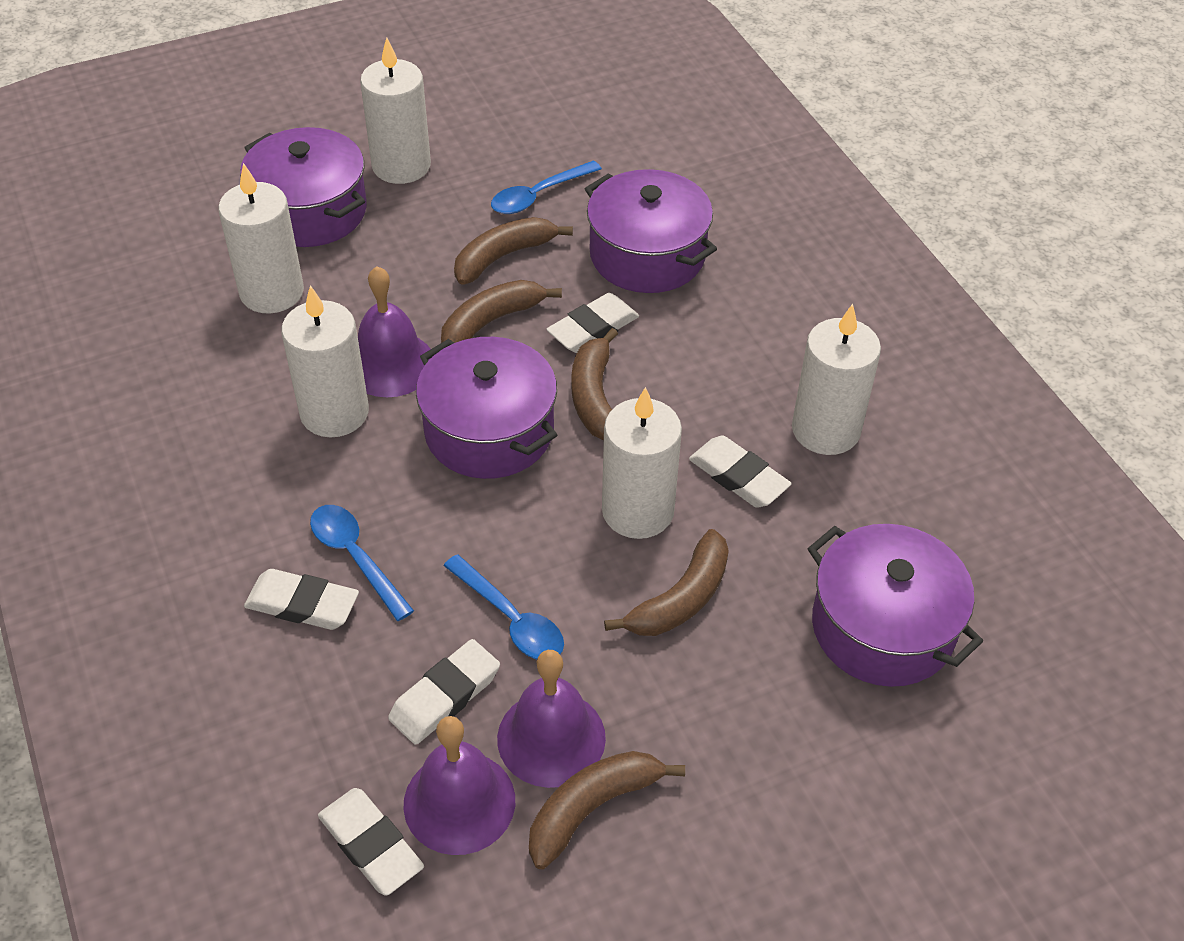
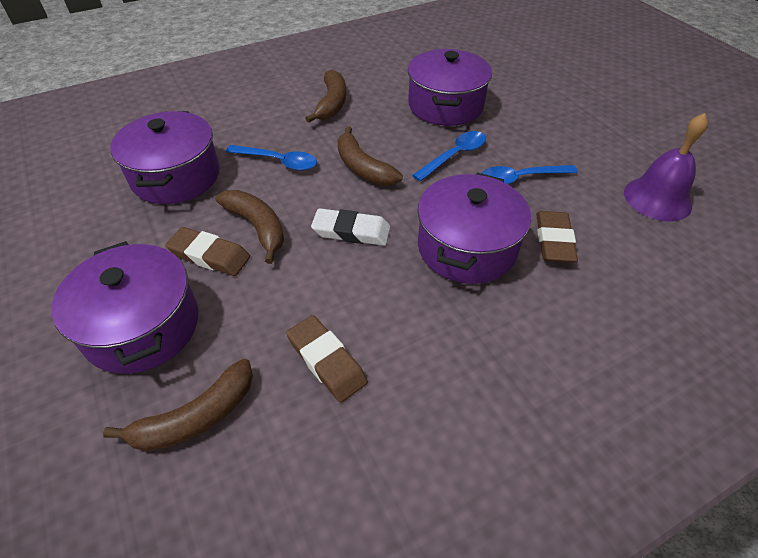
brown banana: 5 -> 4
brown eraser: 0 -> 3
purple bell: 3 -> 1
white candle: 5 -> 0
white eraser: 5 -> 1

